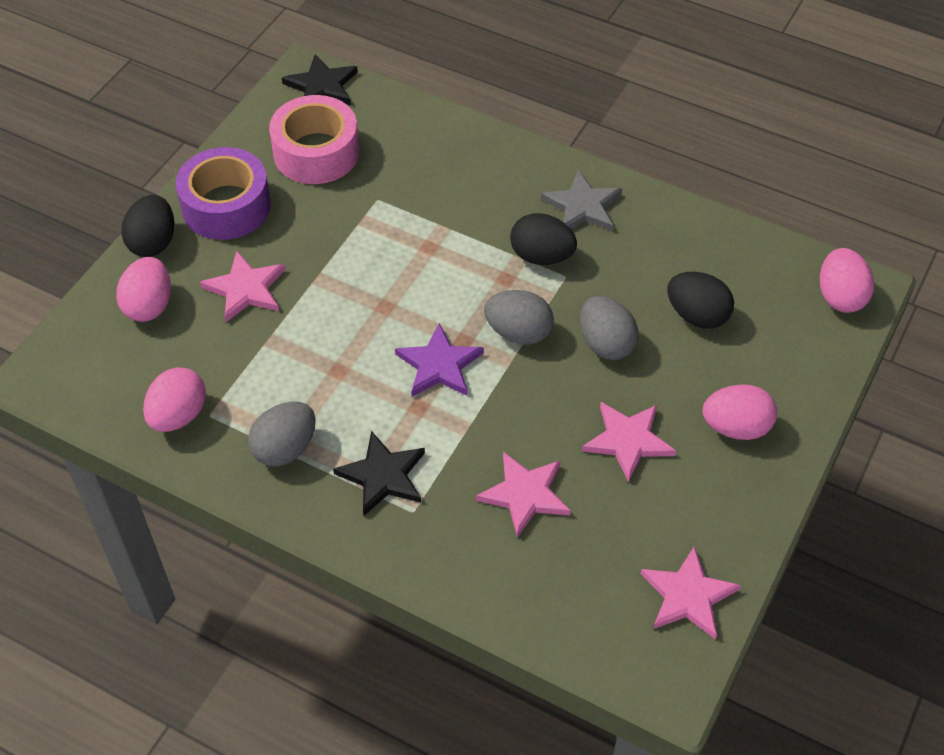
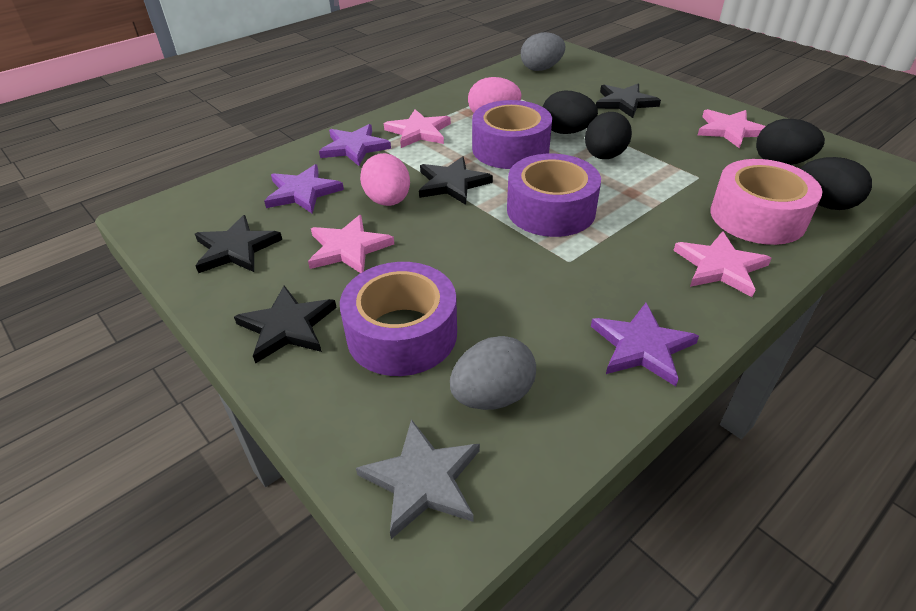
black egg: 3 -> 4
black star: 2 -> 4
grey egg: 3 -> 2
pink egg: 4 -> 2
purple star: 1 -> 3
purple tape: 1 -> 3

